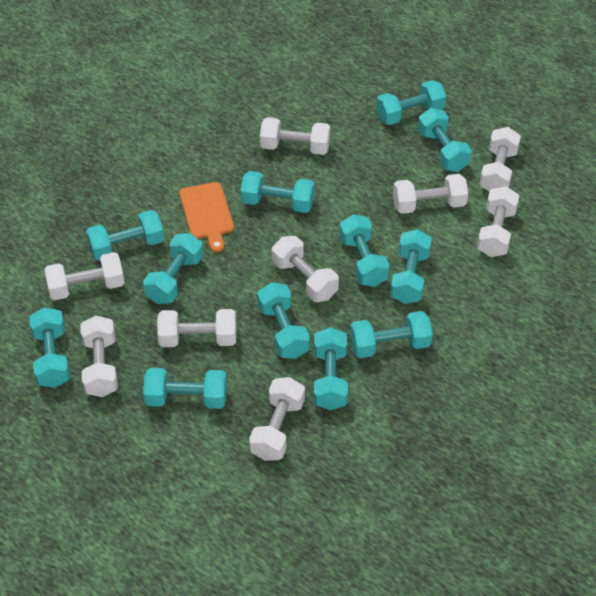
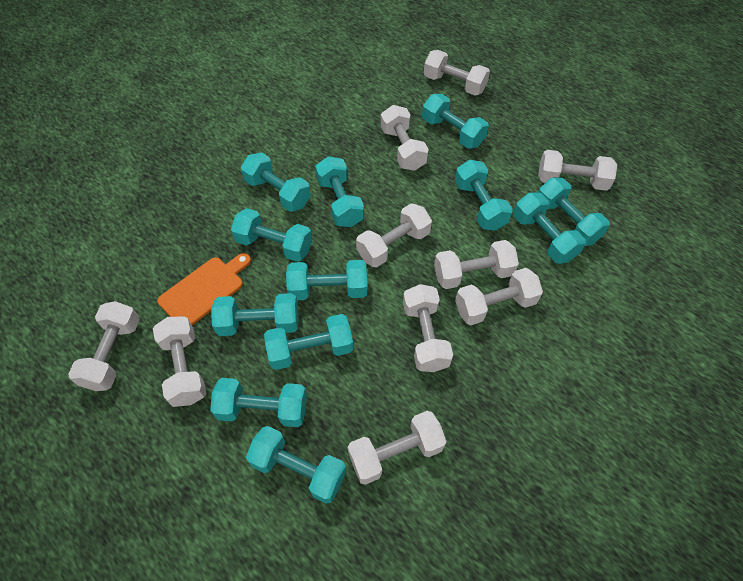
white dumbbell: 9 -> 10

